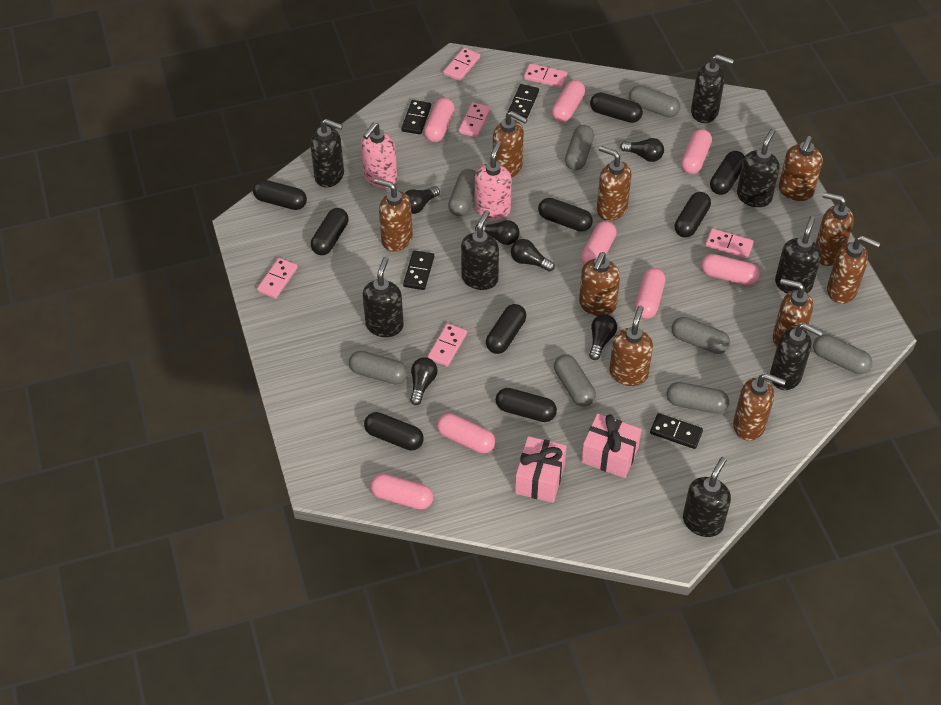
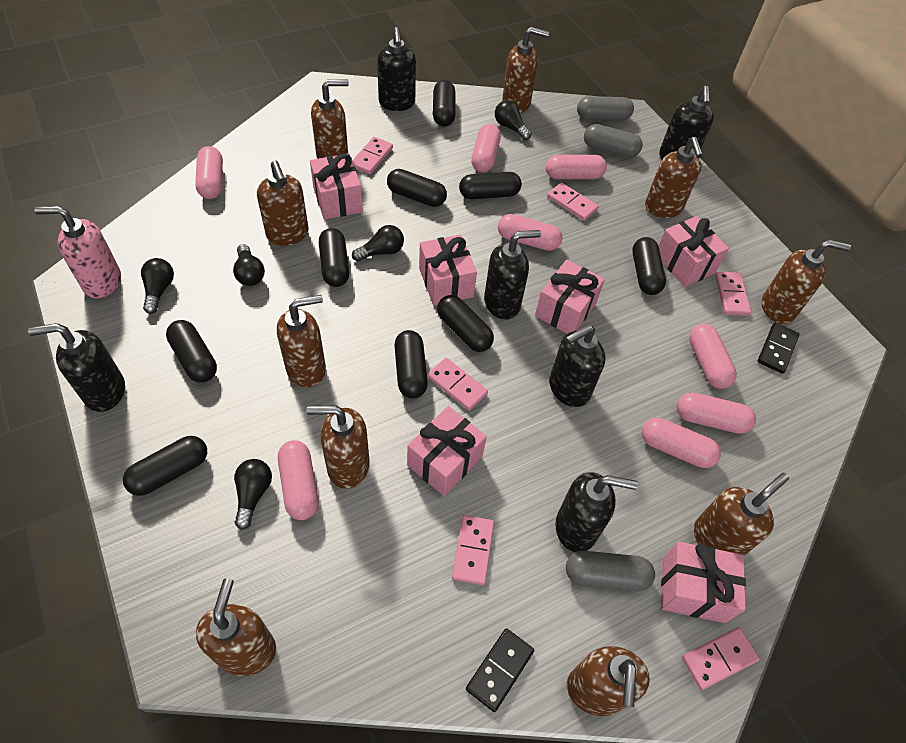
black domino: 4 -> 2
black light bulb: 6 -> 5
black soap dispenser: 8 -> 6
grey capsule: 8 -> 3
pink gift: 2 -> 6
pink soap dispenser: 2 -> 1

